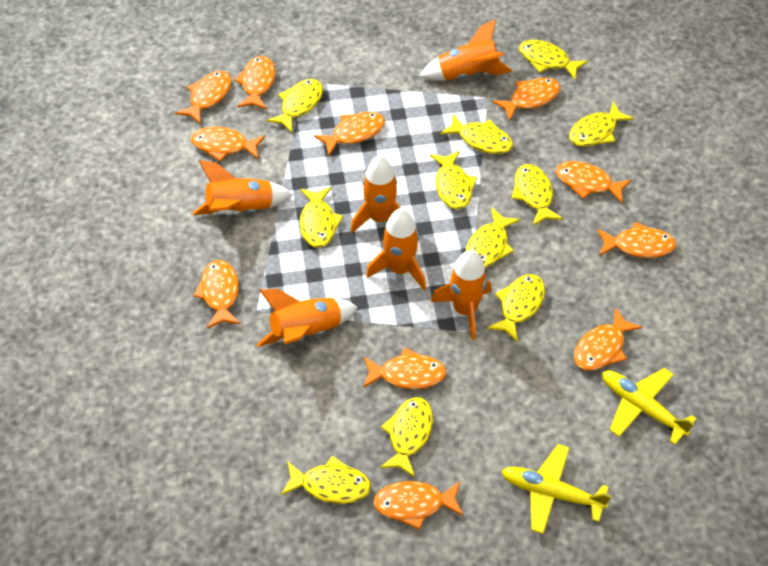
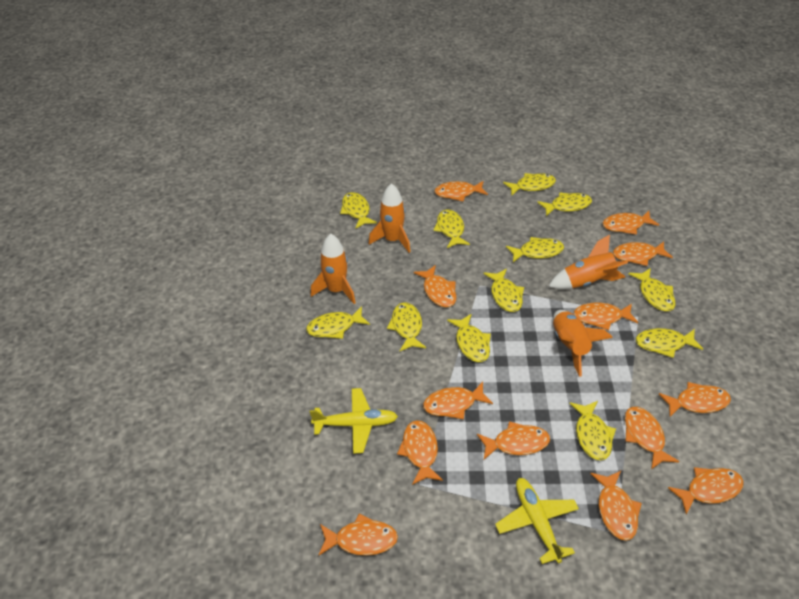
orange fish: 11 -> 13
orange rocket: 6 -> 4
yellow fish: 11 -> 12

